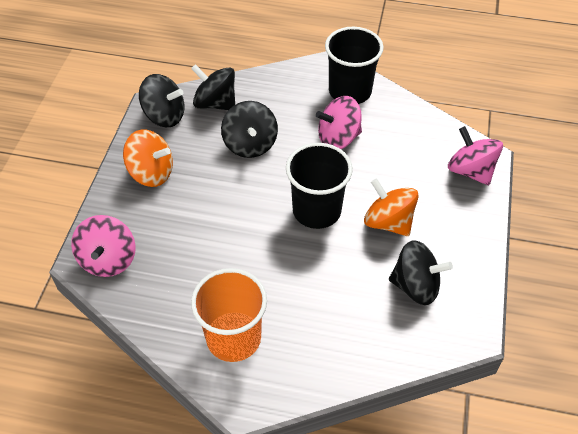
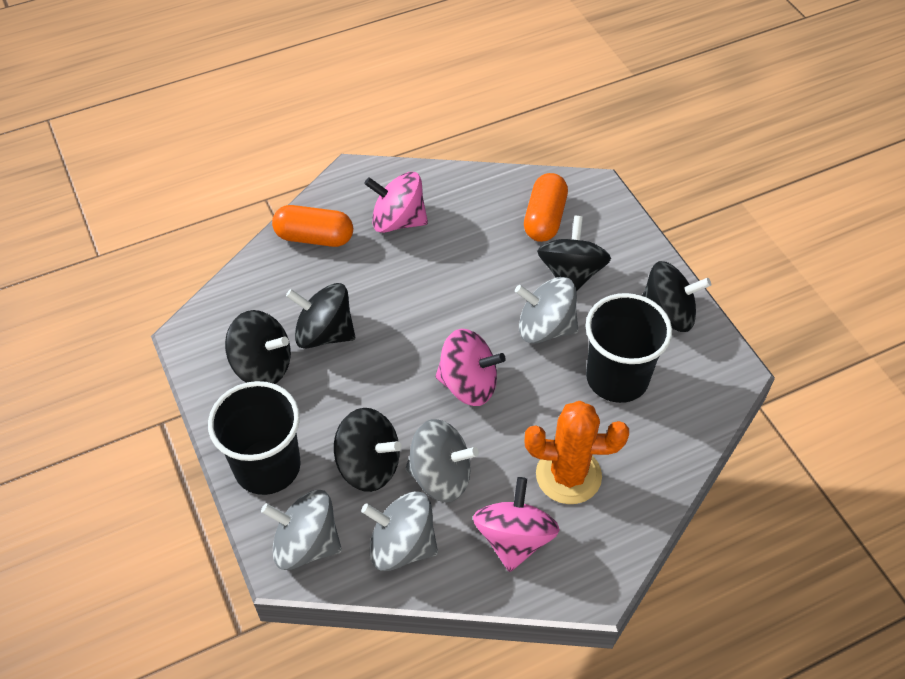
black spinning top: 4 -> 5
grey spinning top: 0 -> 4
orange cactus: 0 -> 1
orange capsule: 0 -> 2
orange cup: 1 -> 0
orange spinning top: 2 -> 0

